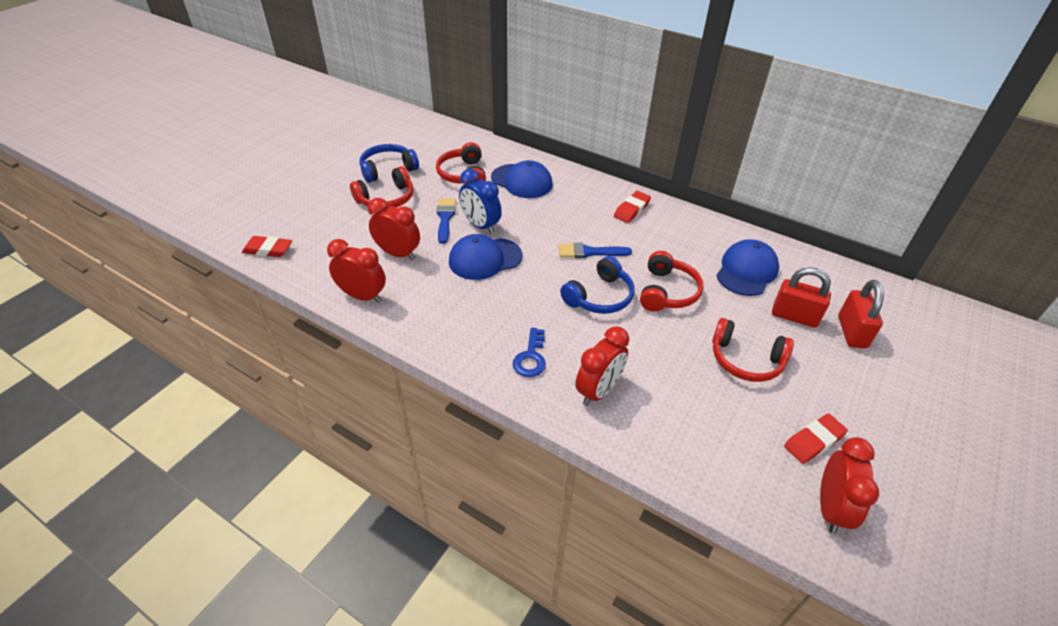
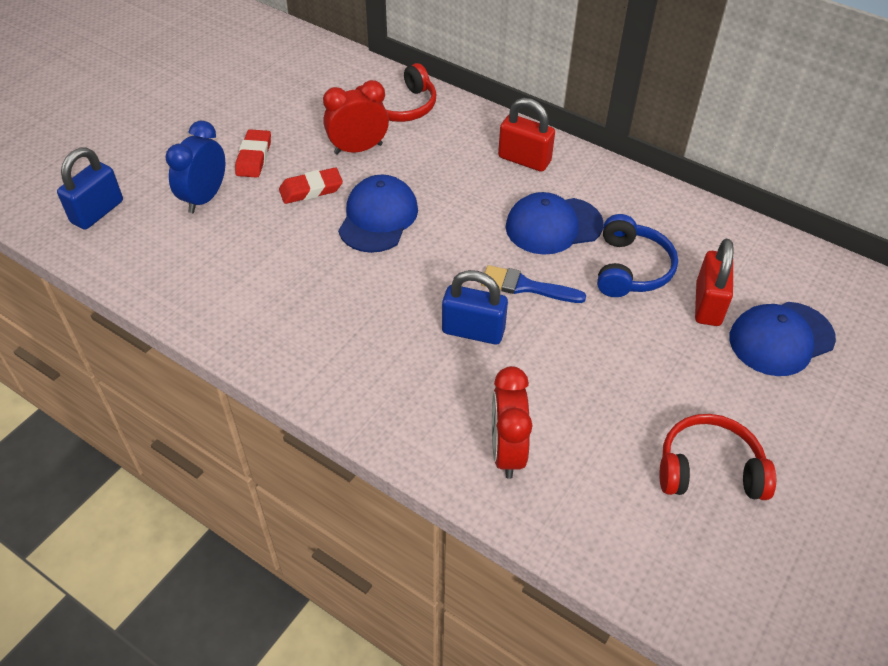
blue brush: 2 -> 1
blue headphones: 2 -> 1
blue key: 1 -> 0
blue padlock: 0 -> 2
red clock: 4 -> 2
red eraser: 3 -> 2
red headphones: 4 -> 2

